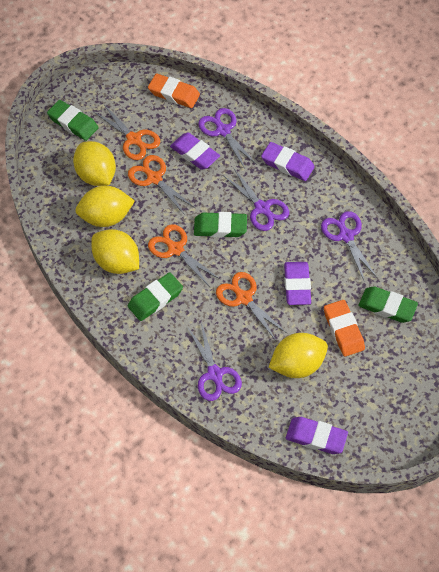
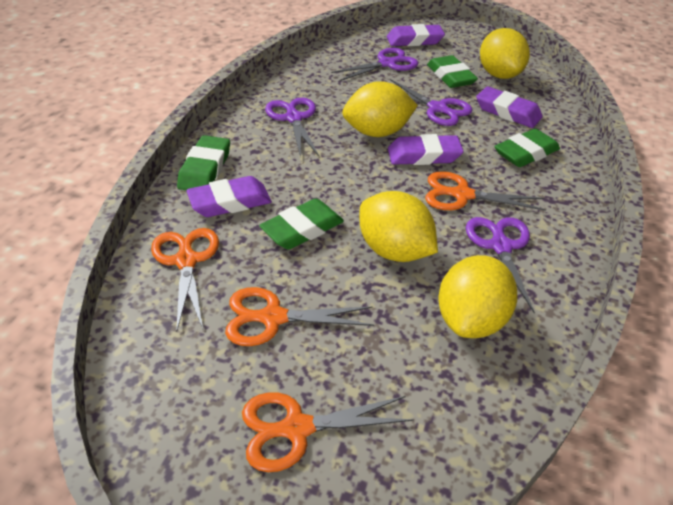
orange eraser: 2 -> 0

